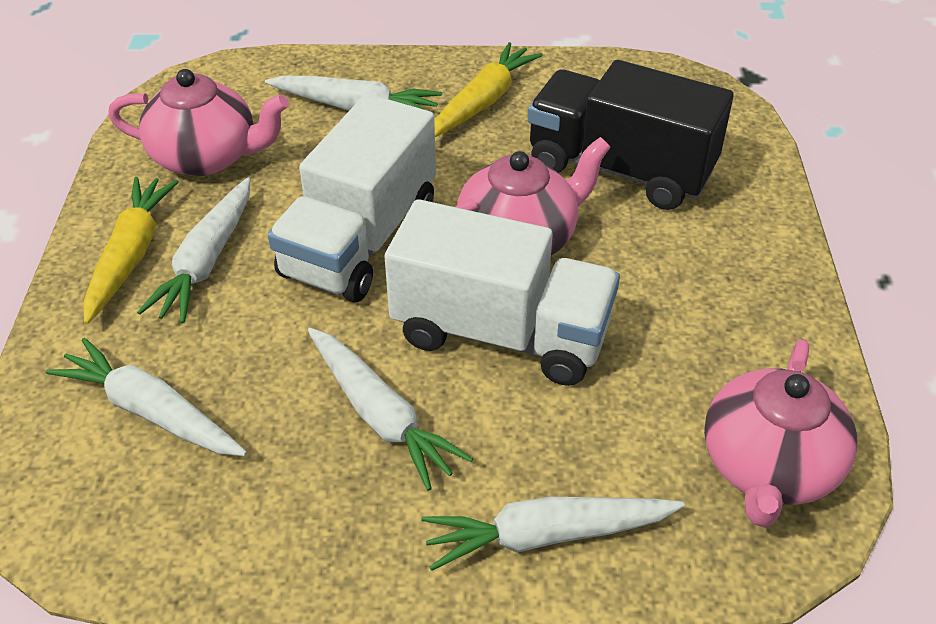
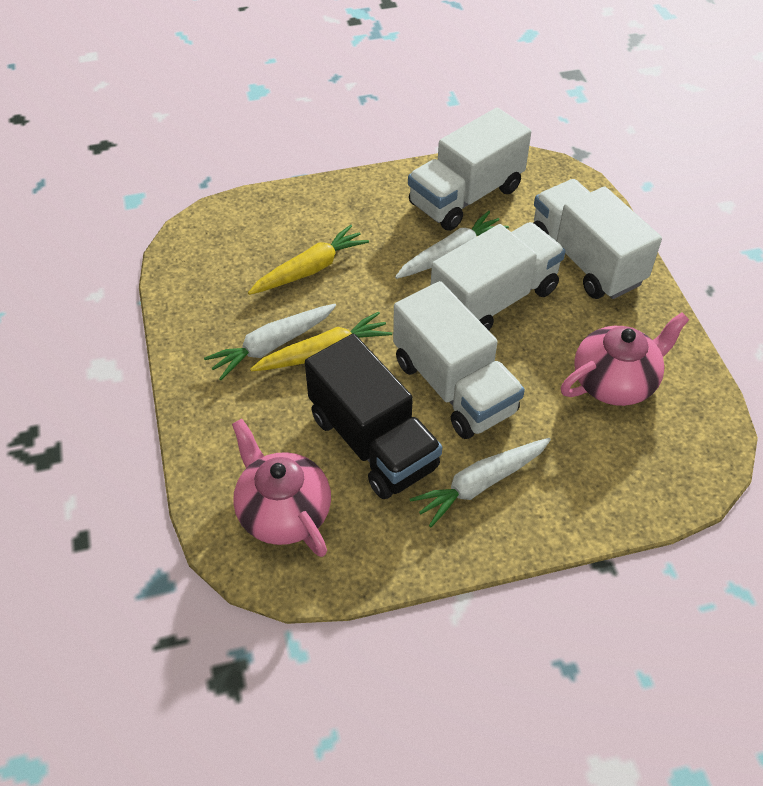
pink teapot: 3 -> 2
white carrot: 5 -> 3
white truck: 2 -> 4

